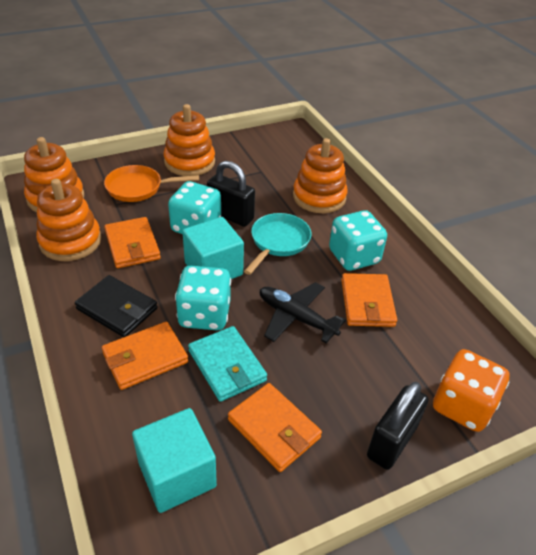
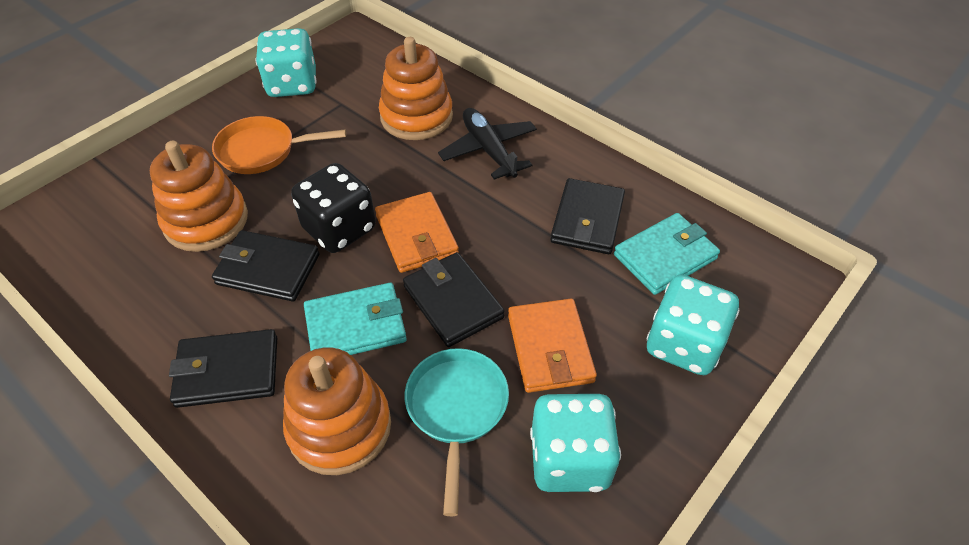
black dice: 0 -> 1
black padlock: 2 -> 0
black wallet: 1 -> 4
orange dice: 1 -> 0
orange stacking toy: 4 -> 3
orange wallet: 4 -> 2
turquoise cube: 2 -> 0
turquoise wallet: 1 -> 2

